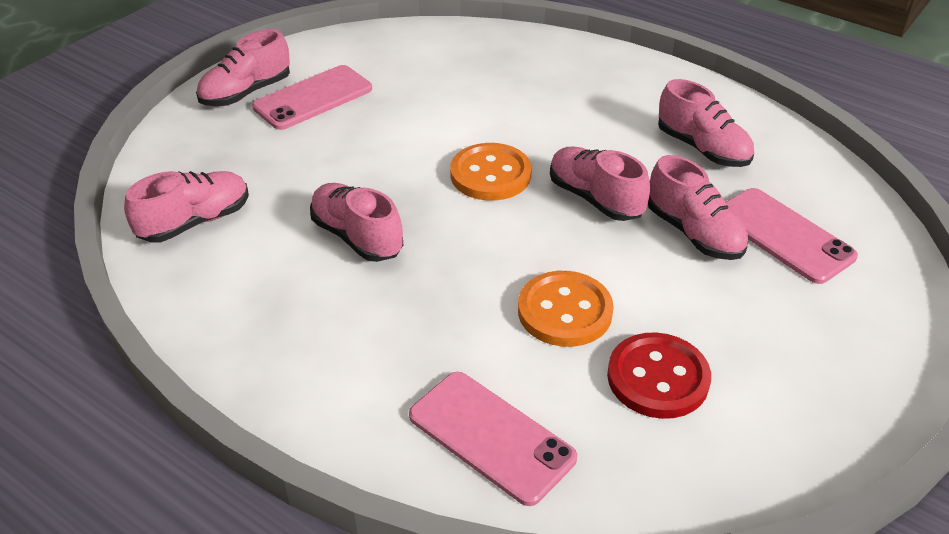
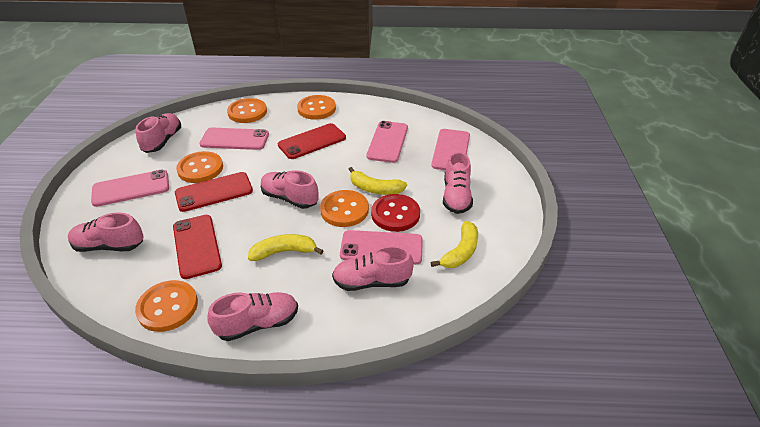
orange button: 2 -> 5
pink phone: 3 -> 5
red phone: 0 -> 3
yellow banana: 0 -> 3

